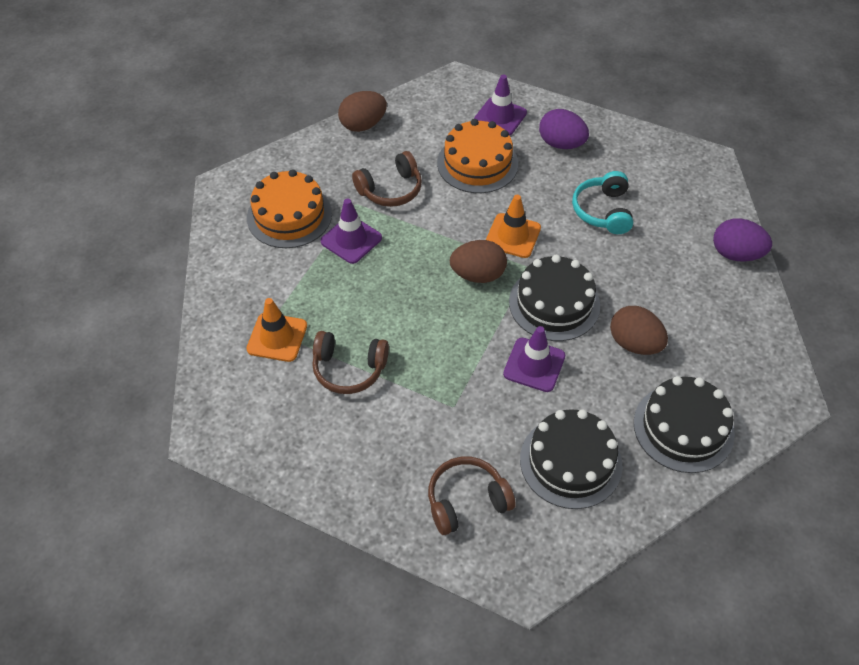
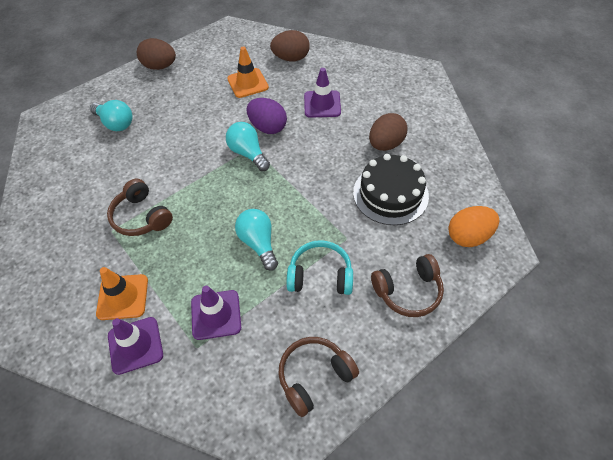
black cake: 3 -> 1
orange cake: 2 -> 0
orange egg: 0 -> 1
purple egg: 2 -> 1
turquoise light bulb: 0 -> 3

